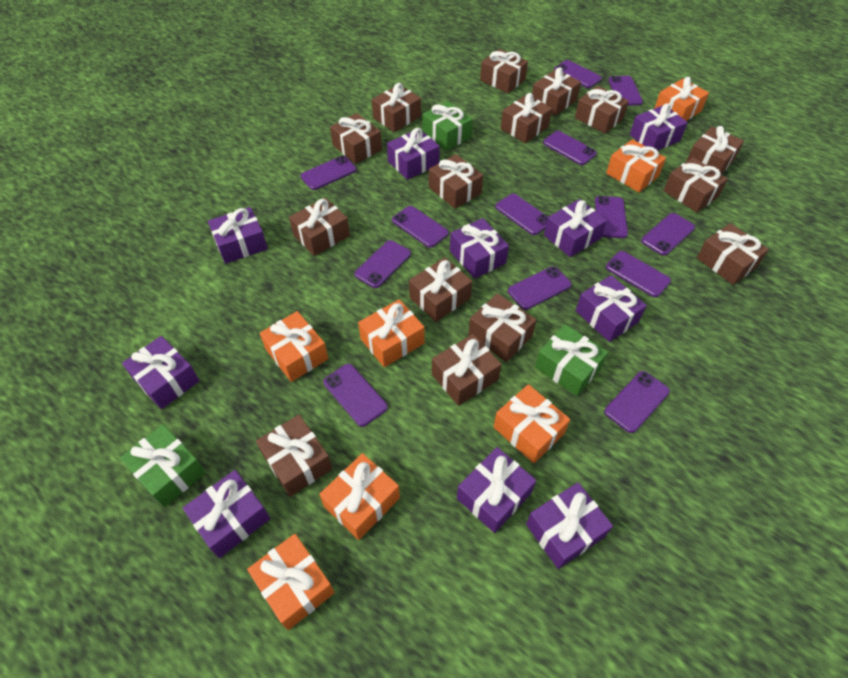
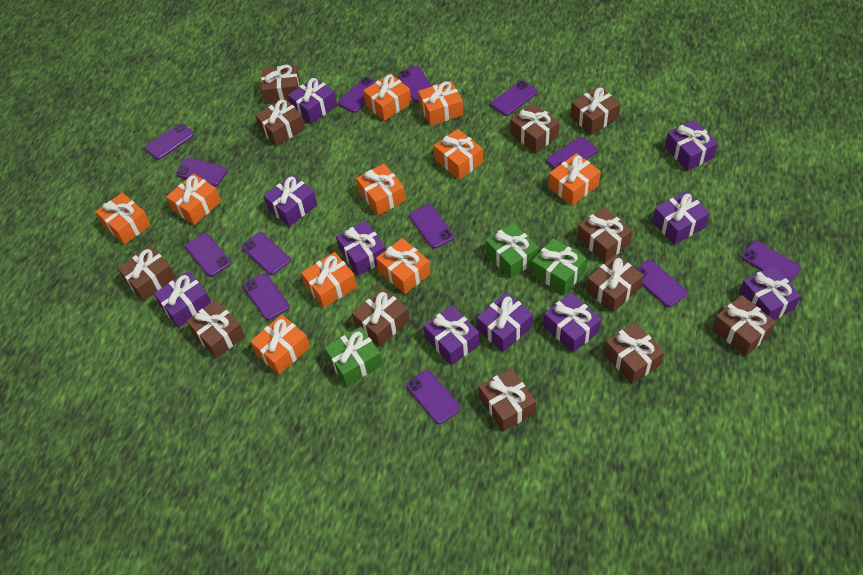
brown gift: 15 -> 12
orange gift: 7 -> 10

